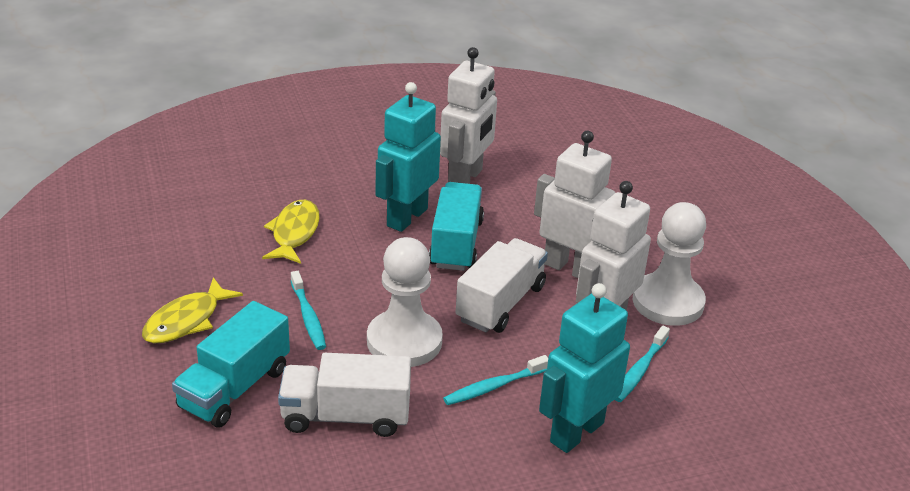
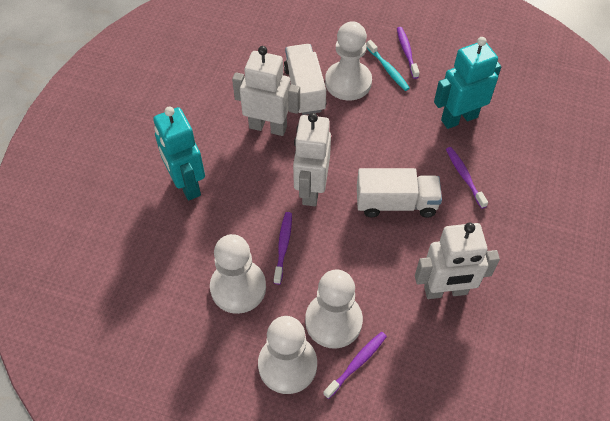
purple toothbrush: 0 -> 4
turquoise toothbrush: 3 -> 1
turquoise truck: 2 -> 0
white pawn: 2 -> 4
yellow fish: 2 -> 0

